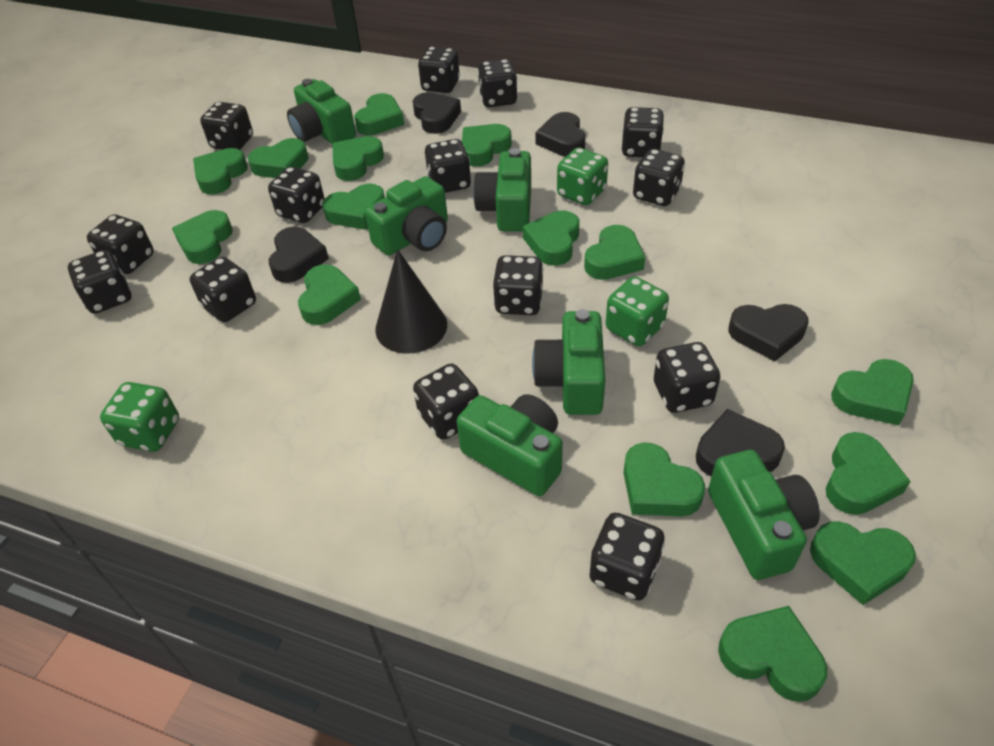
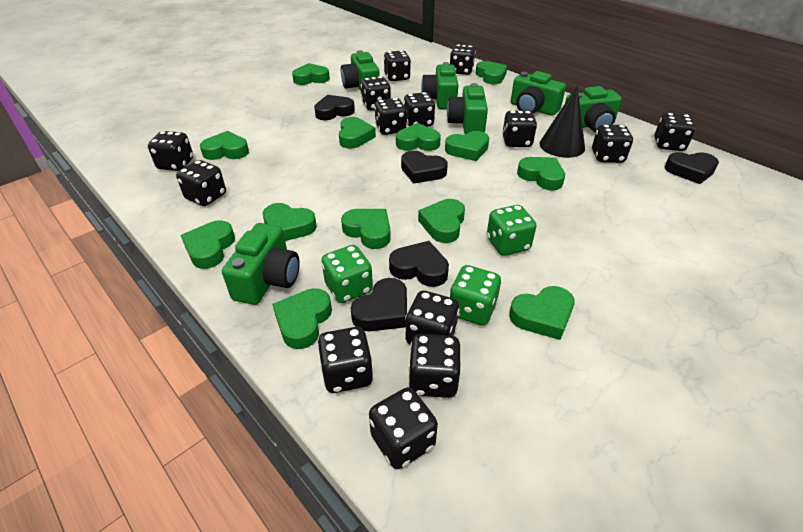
green heart: 15 -> 13

